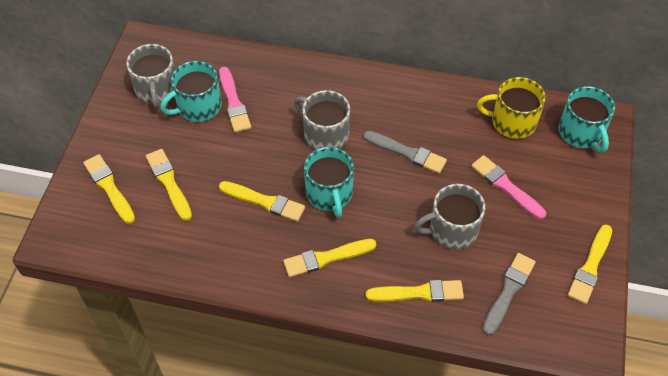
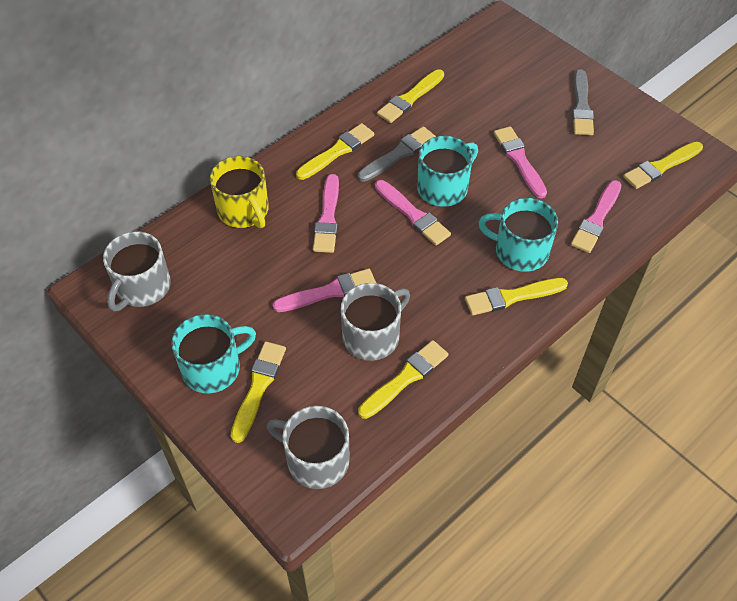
pink brush: 2 -> 5

